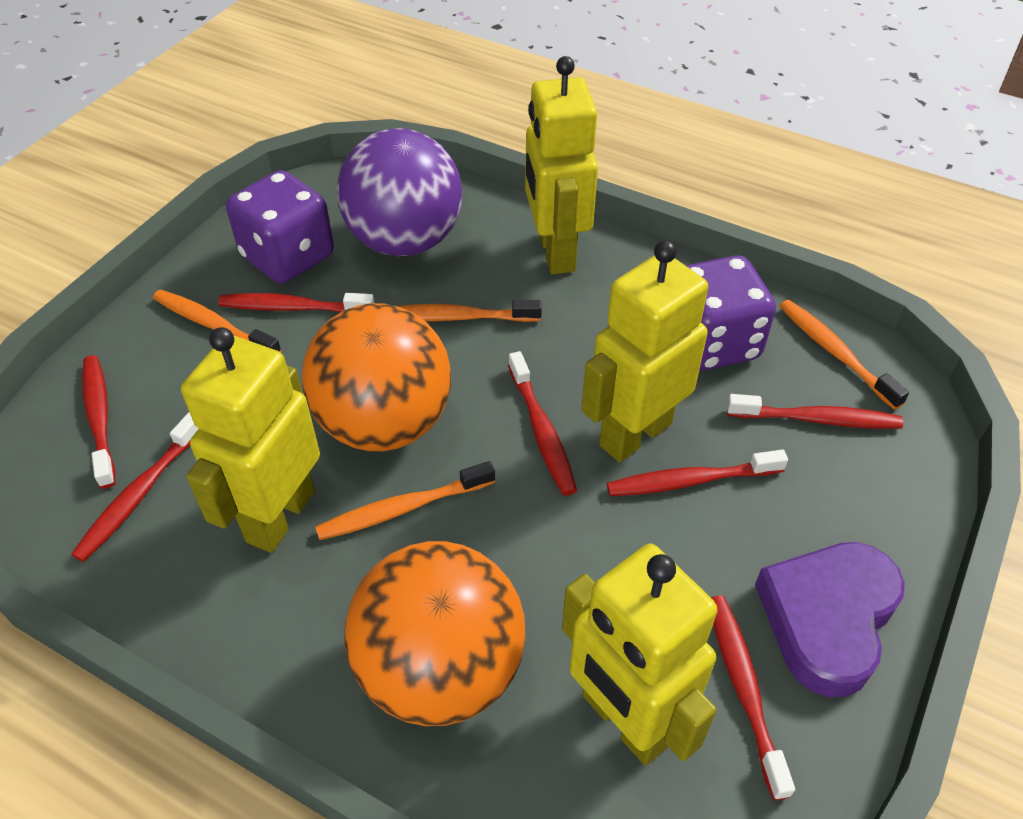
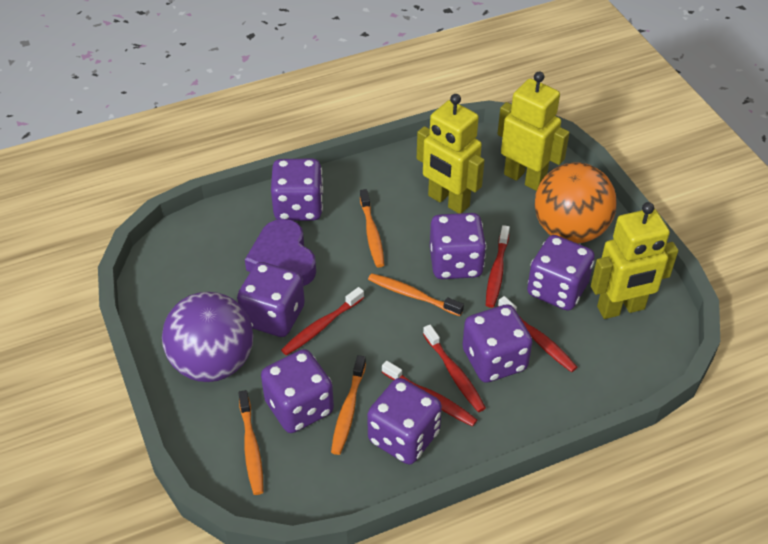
orange ball: 2 -> 1
purple dice: 2 -> 7
red toothbrush: 7 -> 5
yellow robot: 4 -> 3

